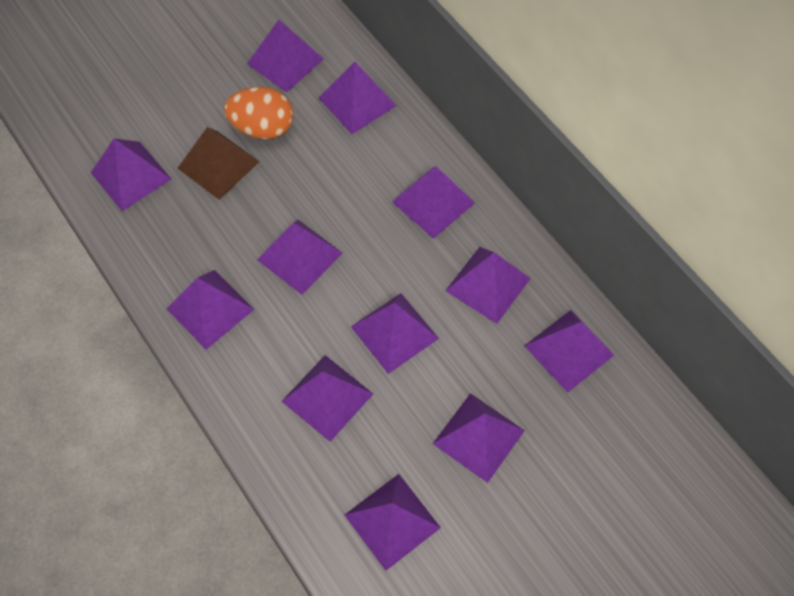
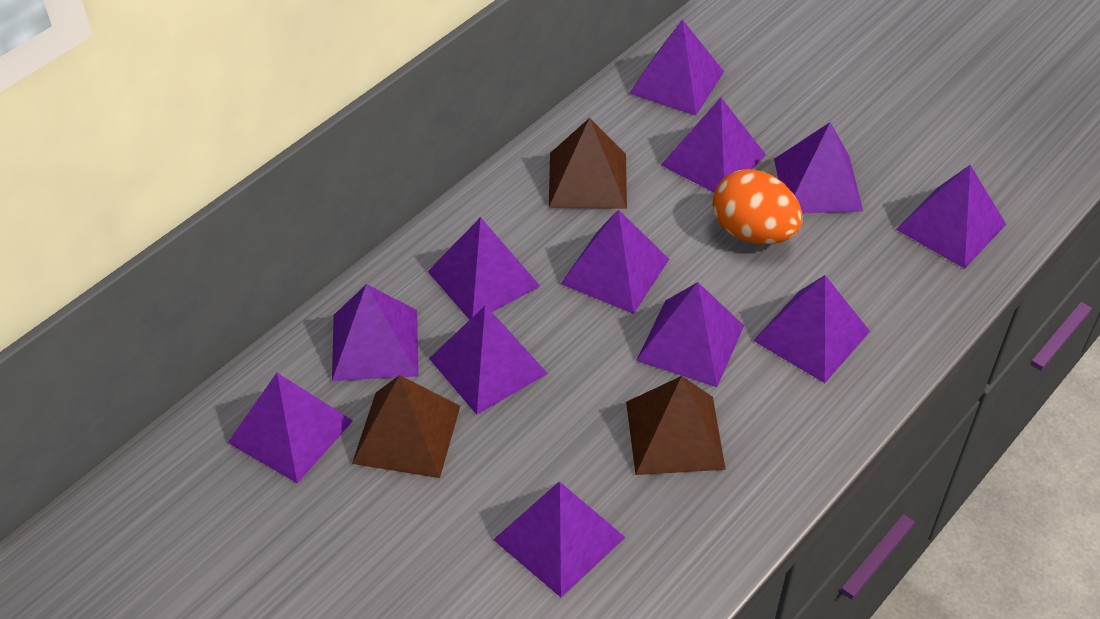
brown pyramid: 1 -> 3

